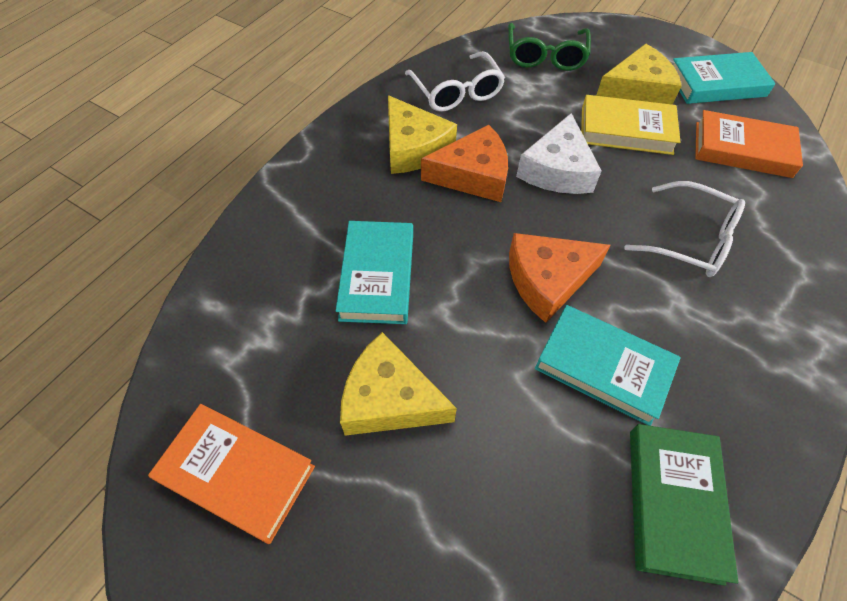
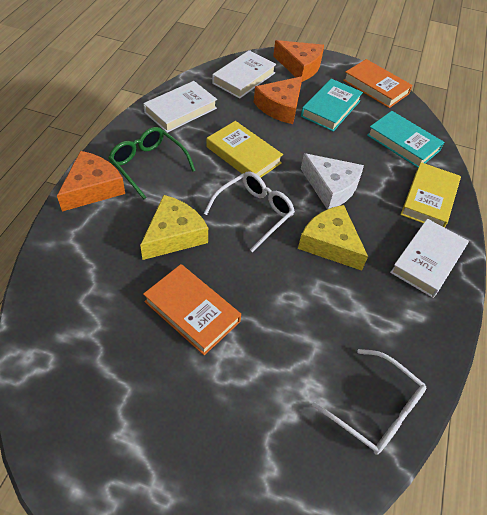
green book: 1 -> 0
orange cheese: 2 -> 3
turquoise book: 3 -> 2
white book: 0 -> 3
yellow book: 1 -> 2
yellow cheese: 3 -> 2

